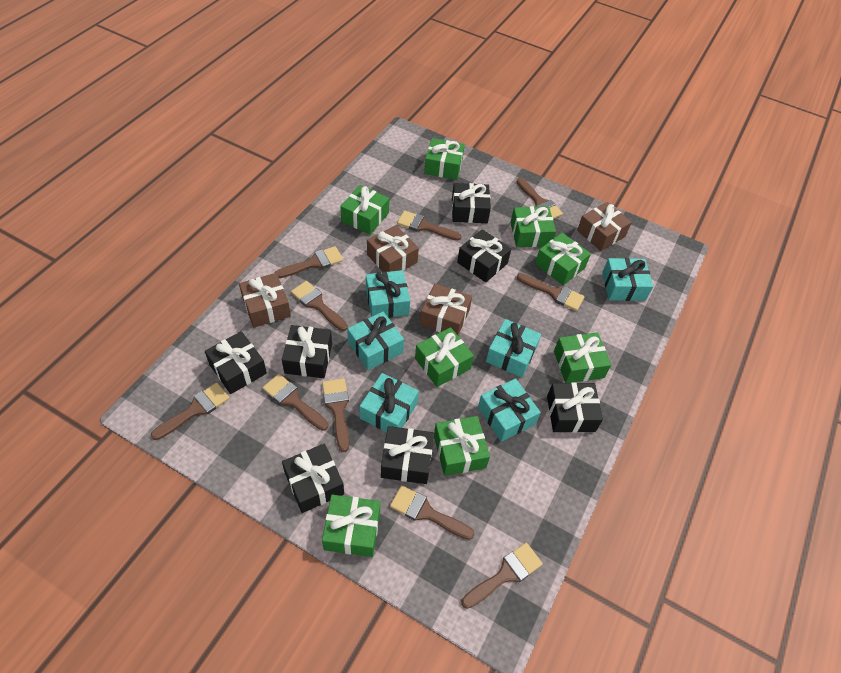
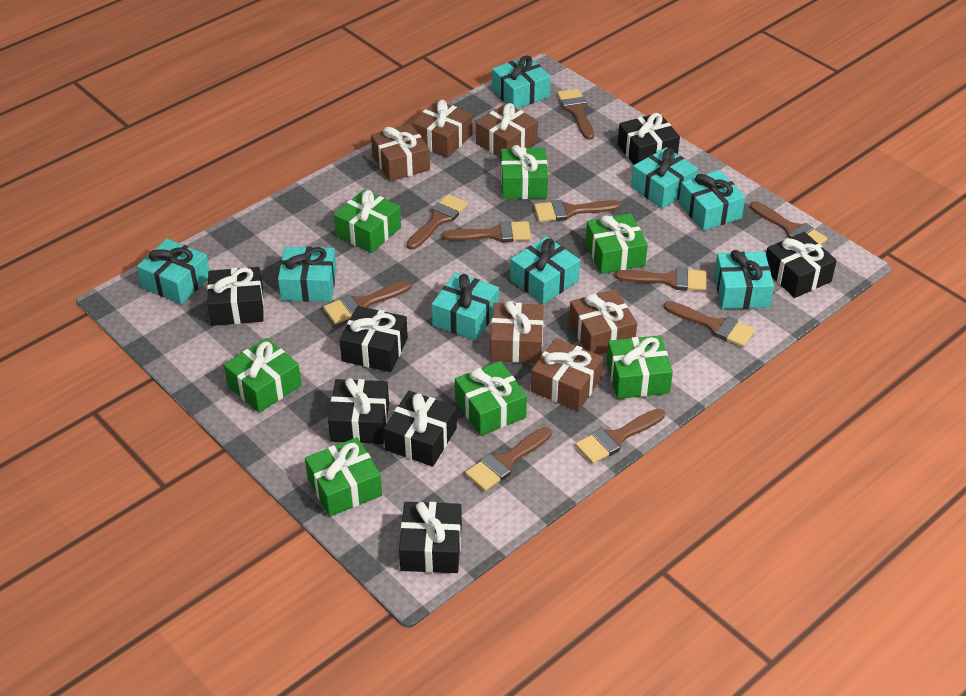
brown gift: 4 -> 6
green gift: 8 -> 7
turquoise gift: 6 -> 8

